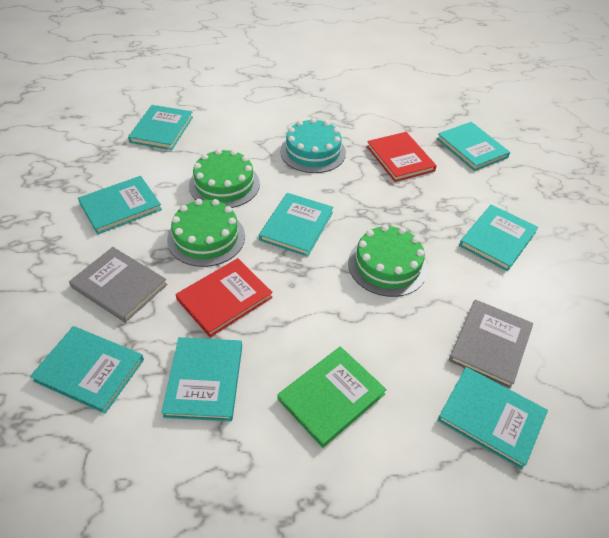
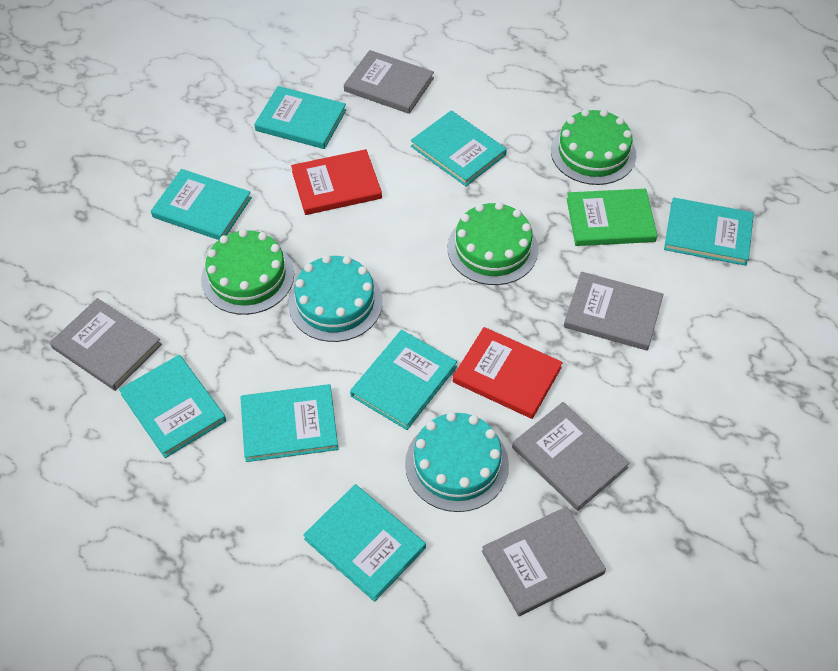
grey book: 2 -> 5
turquoise cake: 1 -> 2

